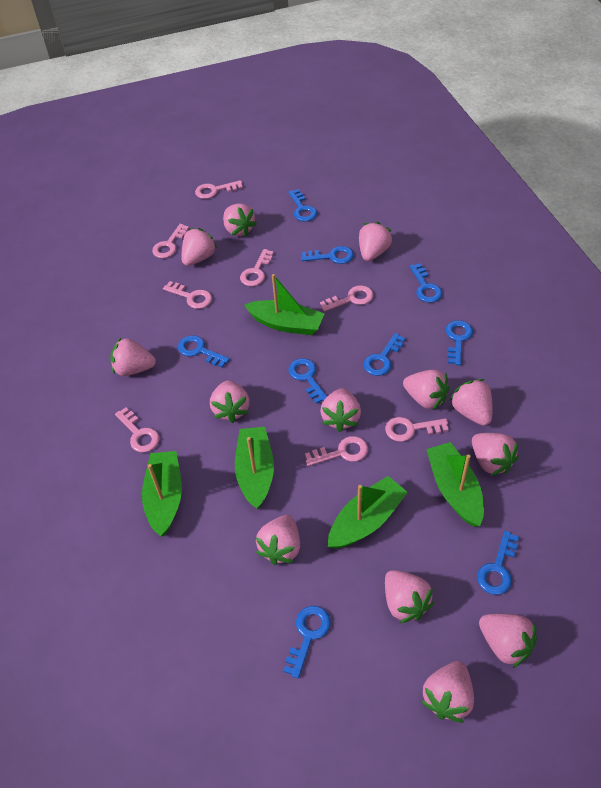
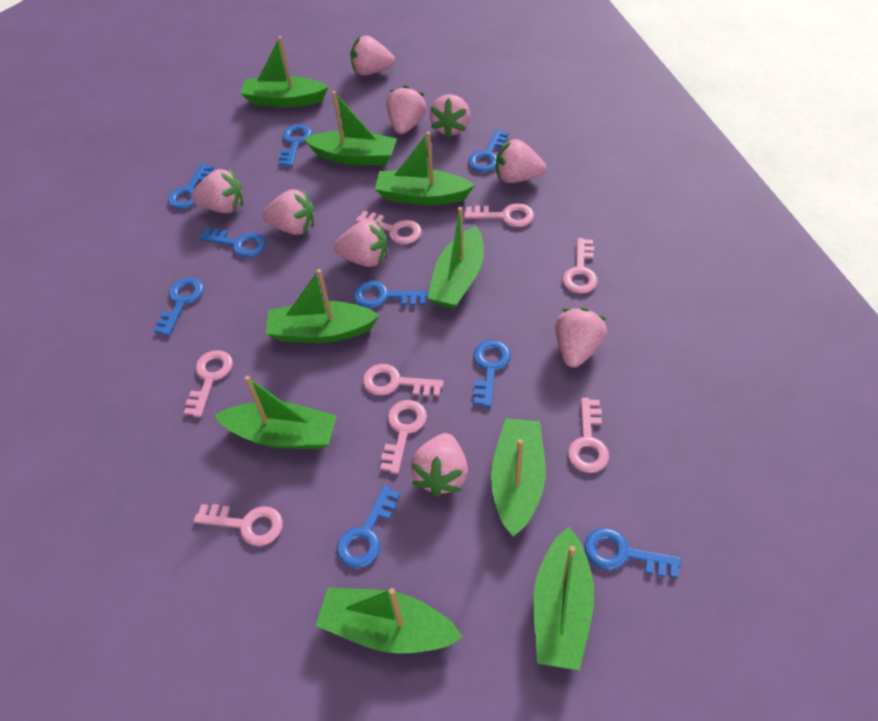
green boat: 5 -> 9
pink strawberry: 13 -> 9

